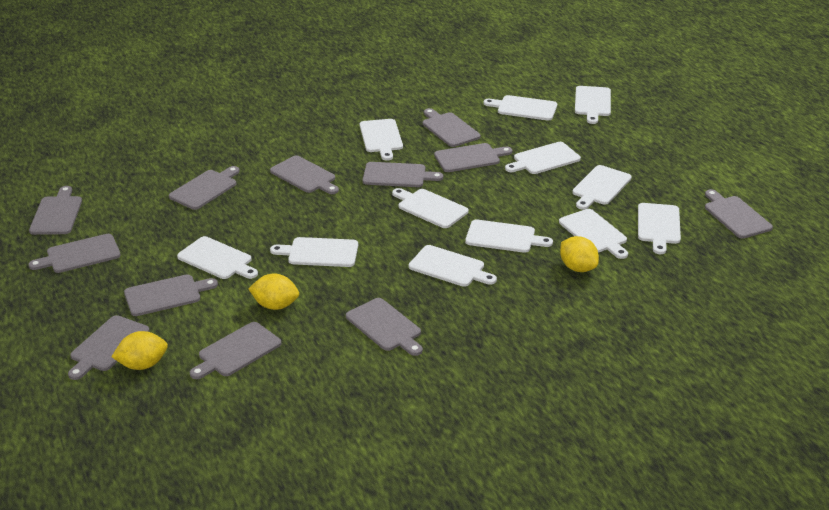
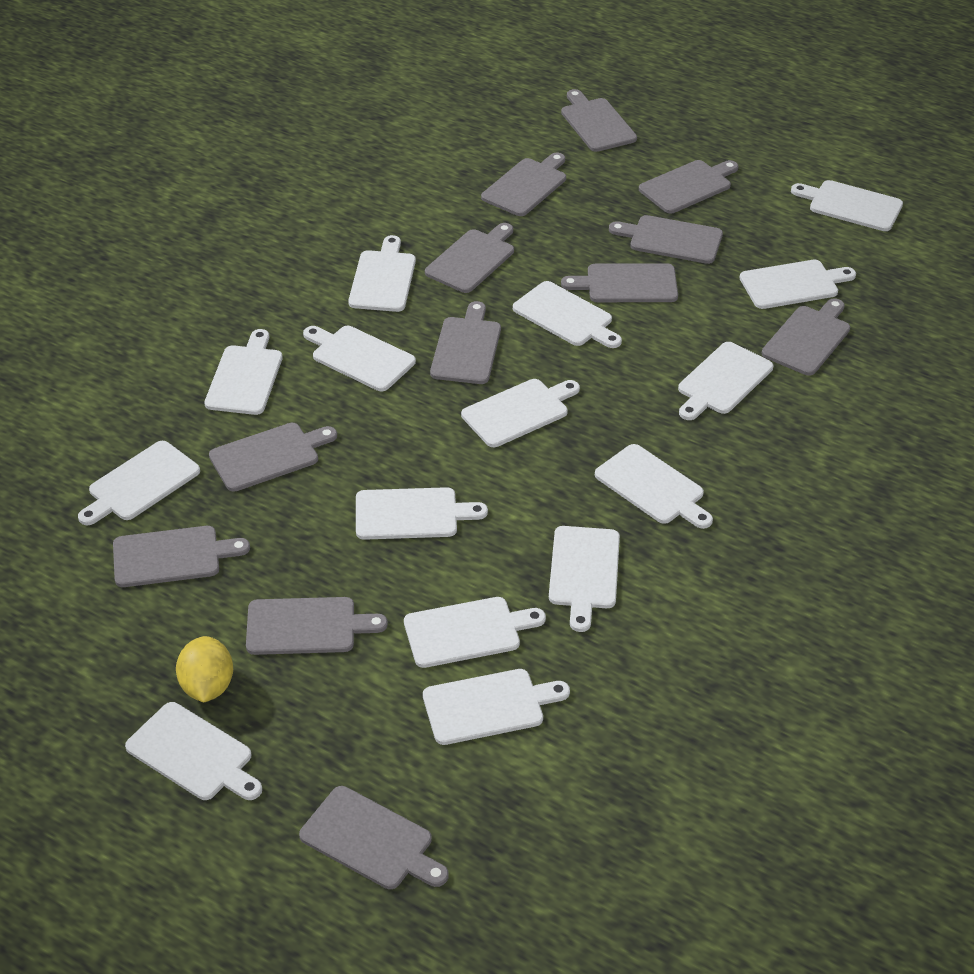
white cutting board: 12 -> 15
yellow lemon: 3 -> 1

